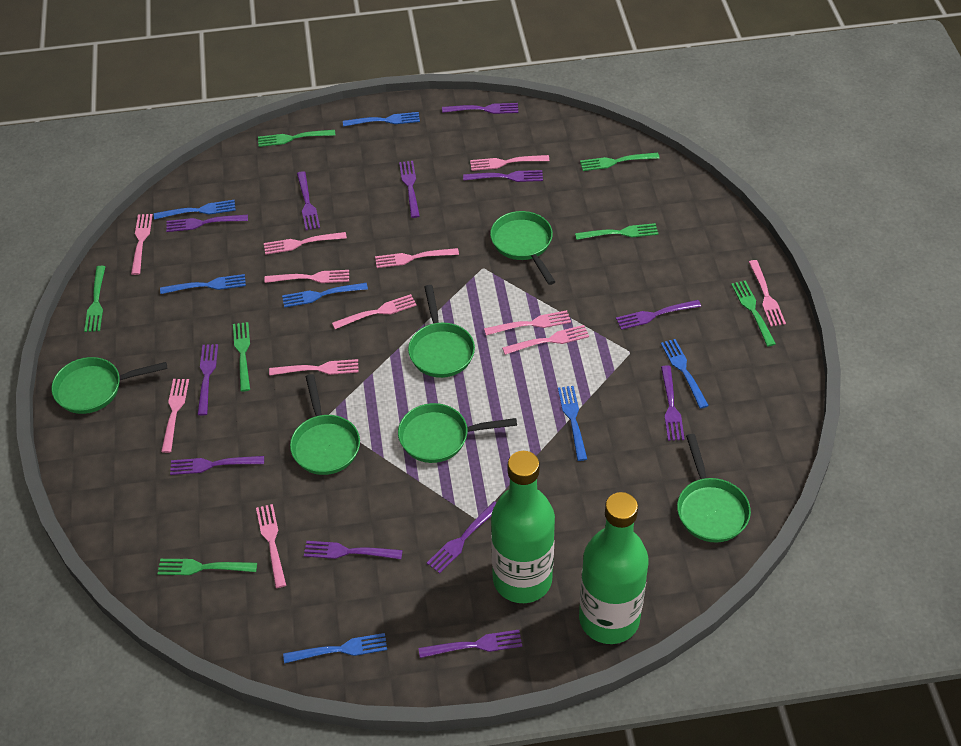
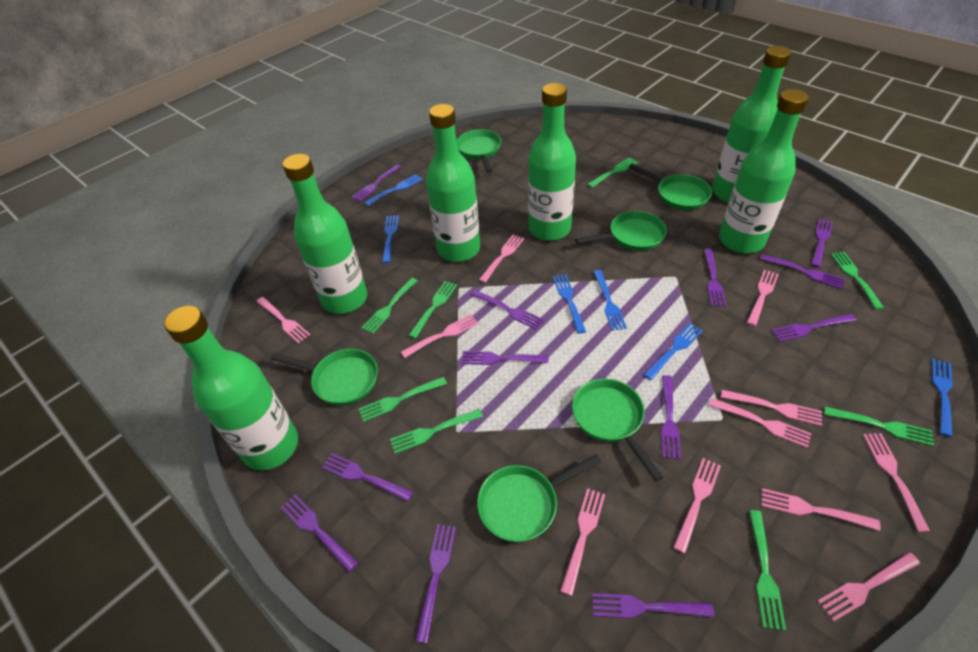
blue fork: 7 -> 6
green bottle: 2 -> 6
green fork: 7 -> 8
pink fork: 12 -> 11

